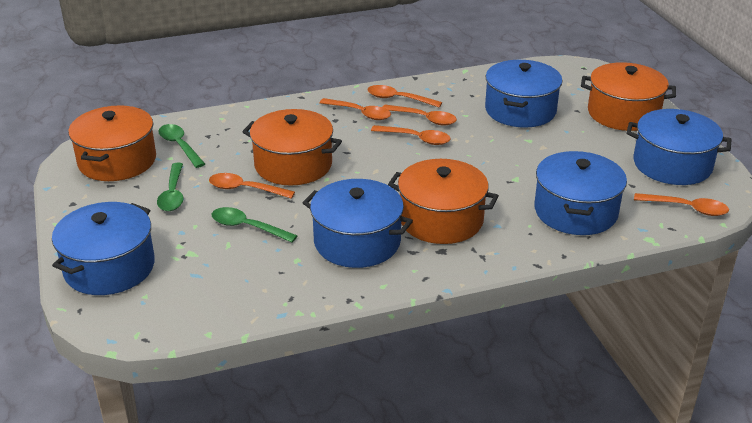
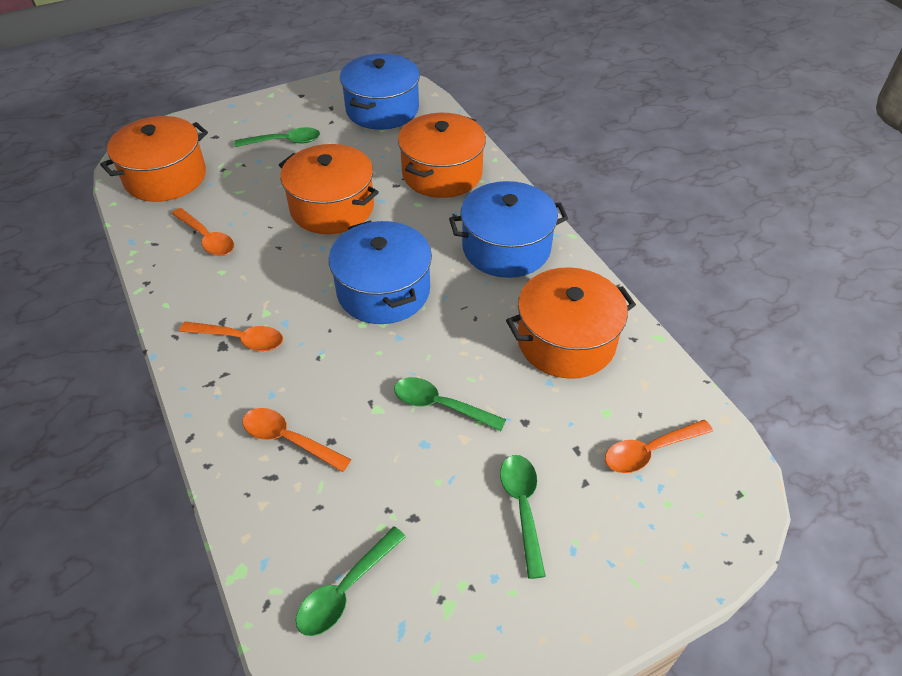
blue pot: 5 -> 3
green spoon: 3 -> 4
orange spoon: 6 -> 4

